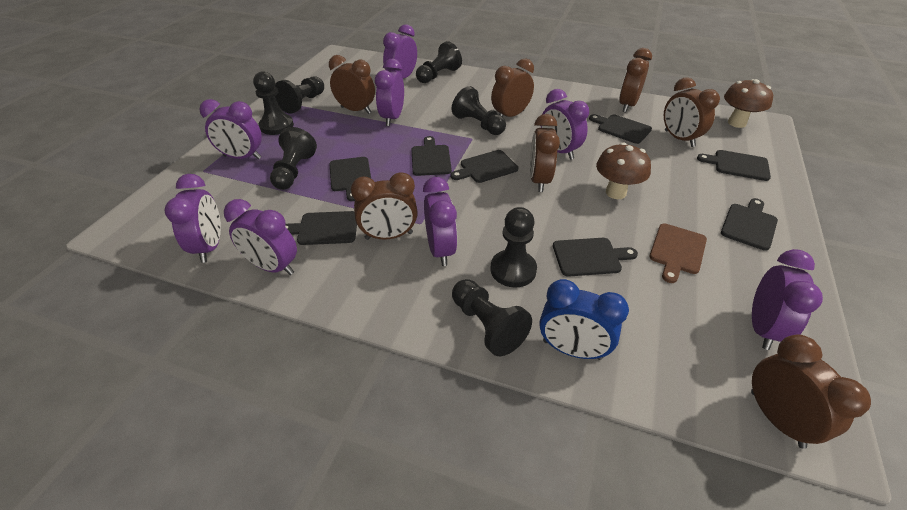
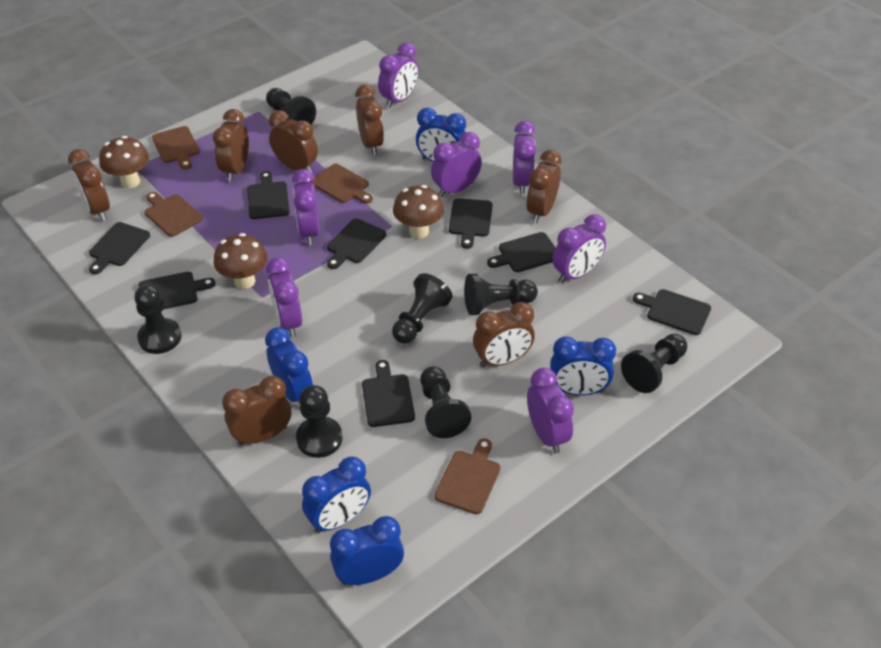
blue clock: 1 -> 5
brown cutting board: 1 -> 4
brown mushroom: 2 -> 3
purple clock: 8 -> 7

